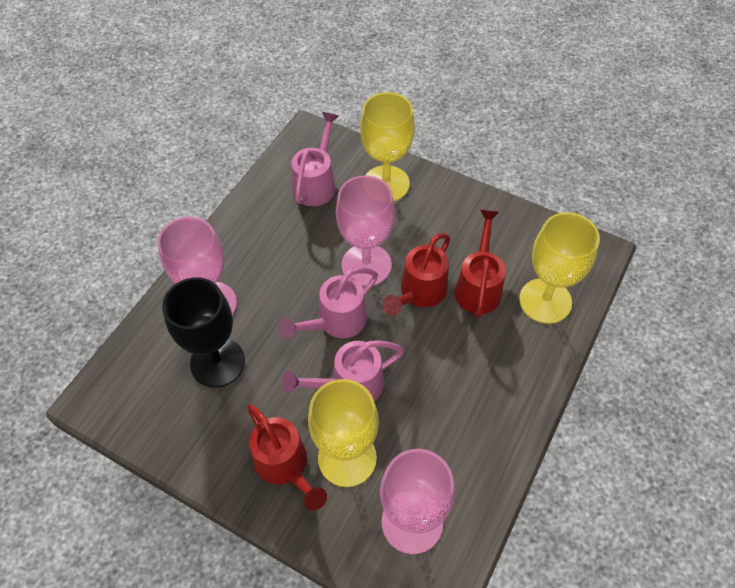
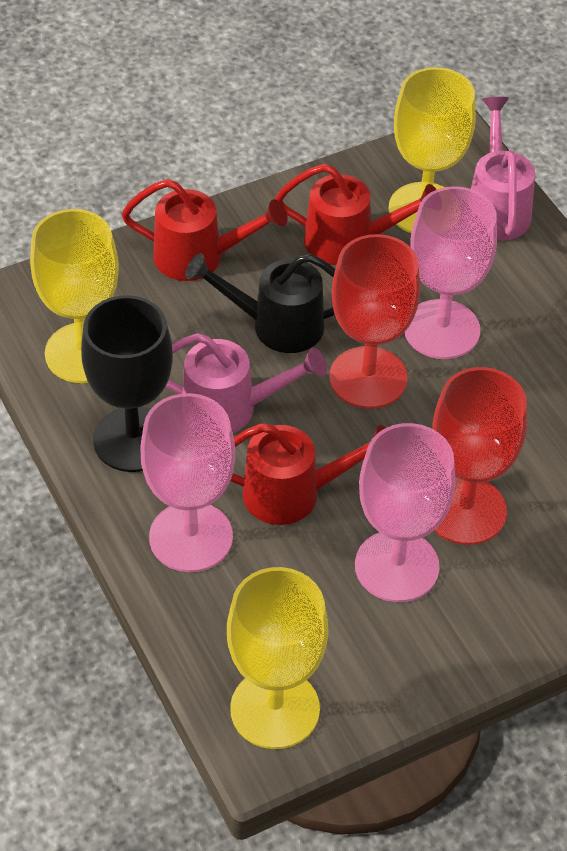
black watering can: 0 -> 1
pink watering can: 3 -> 2
red goblet: 0 -> 2

